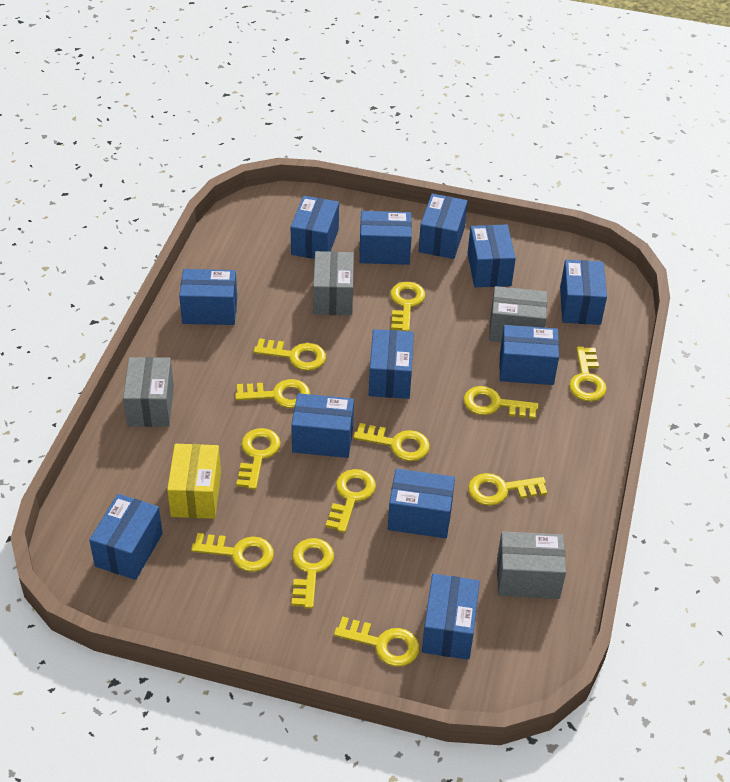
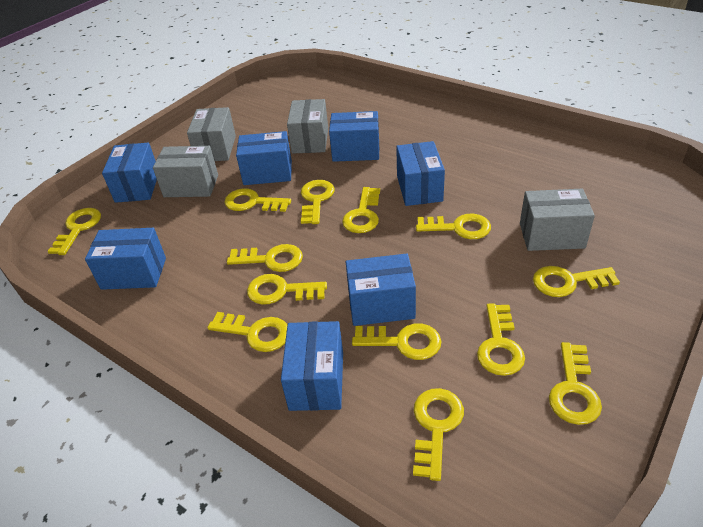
blue box: 12 -> 7
yellow box: 1 -> 0
yellow key: 12 -> 13

